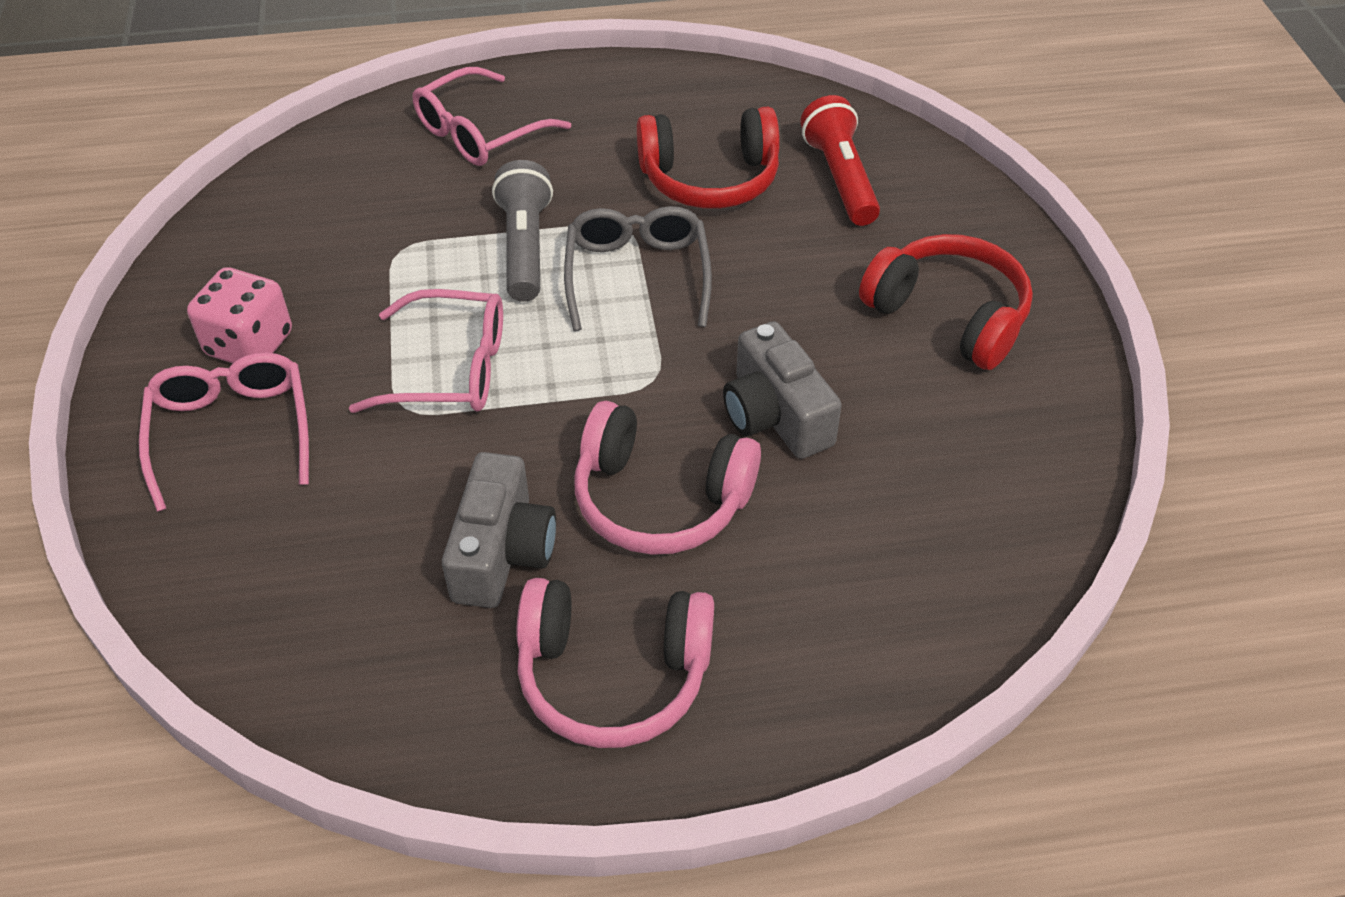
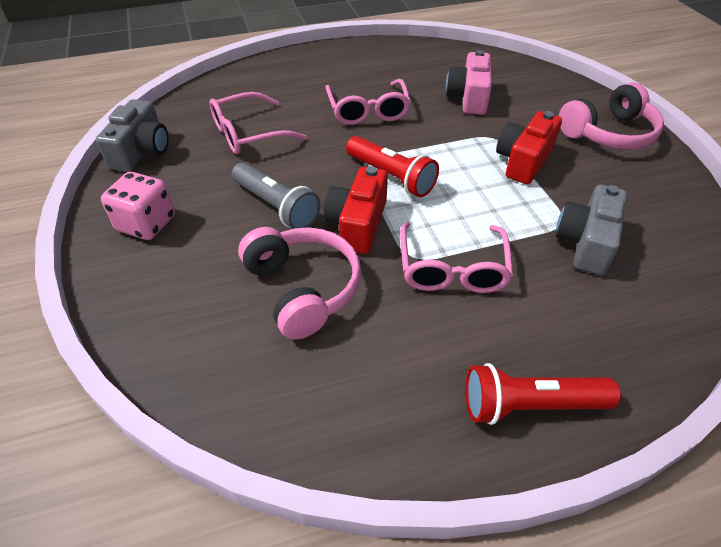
grey glasses: 1 -> 0
pink camera: 0 -> 1
red camera: 0 -> 2
red flashlight: 1 -> 2
red headphones: 2 -> 0

